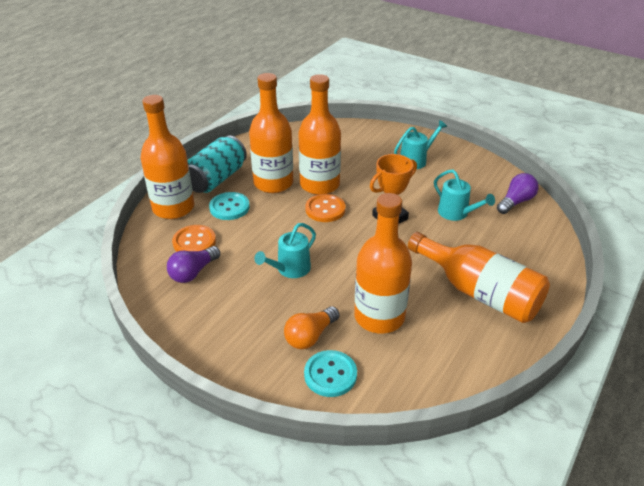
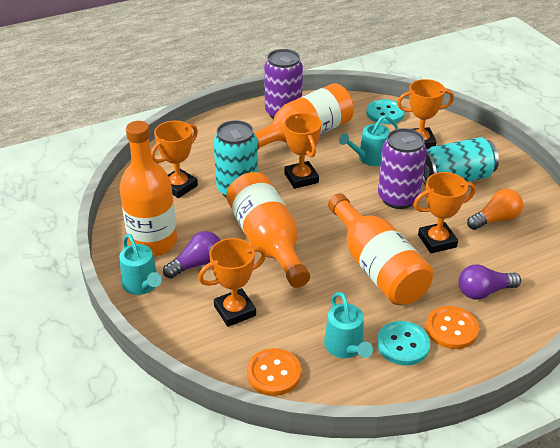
orange bottle: 5 -> 4
orange trophy: 1 -> 5
purple can: 0 -> 2
turquoise can: 1 -> 2

